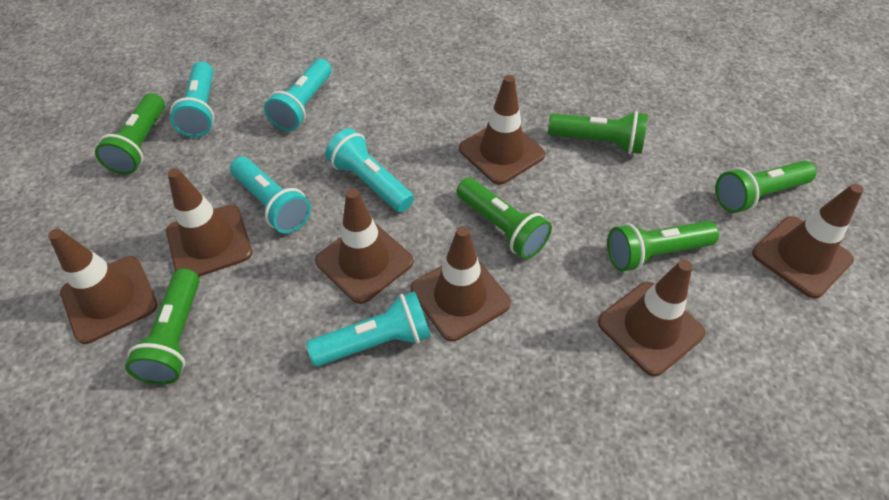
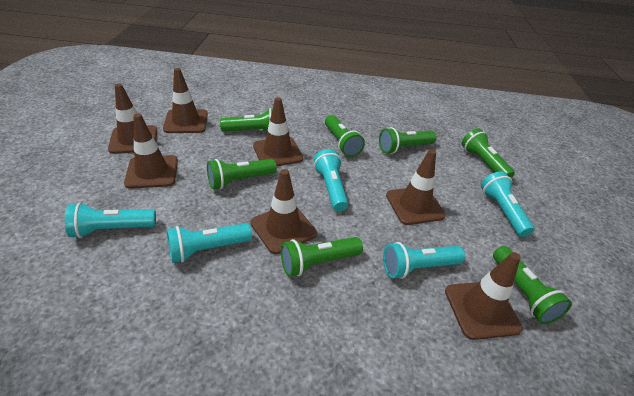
green flashlight: 6 -> 7

